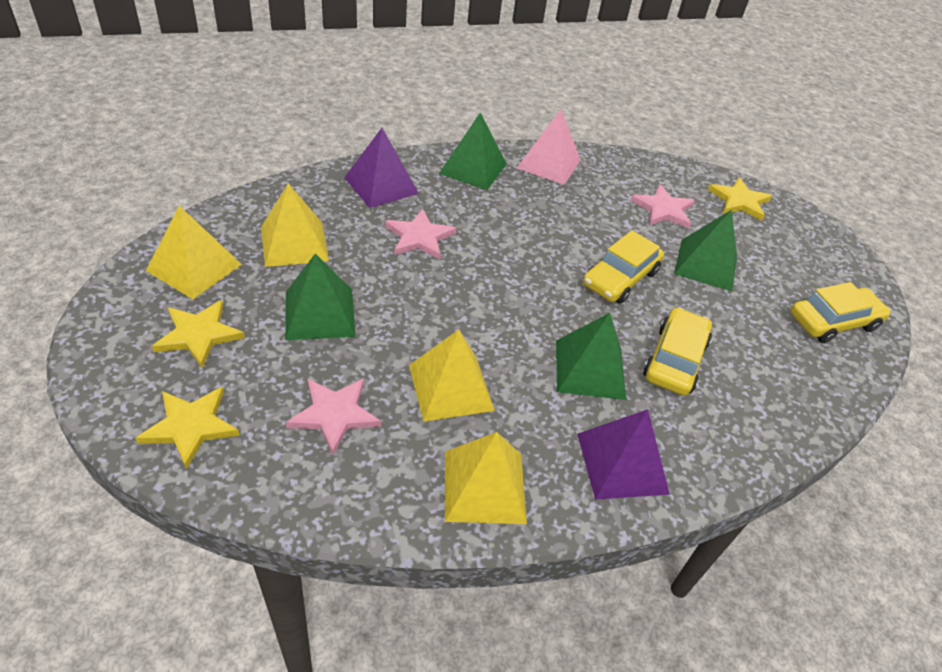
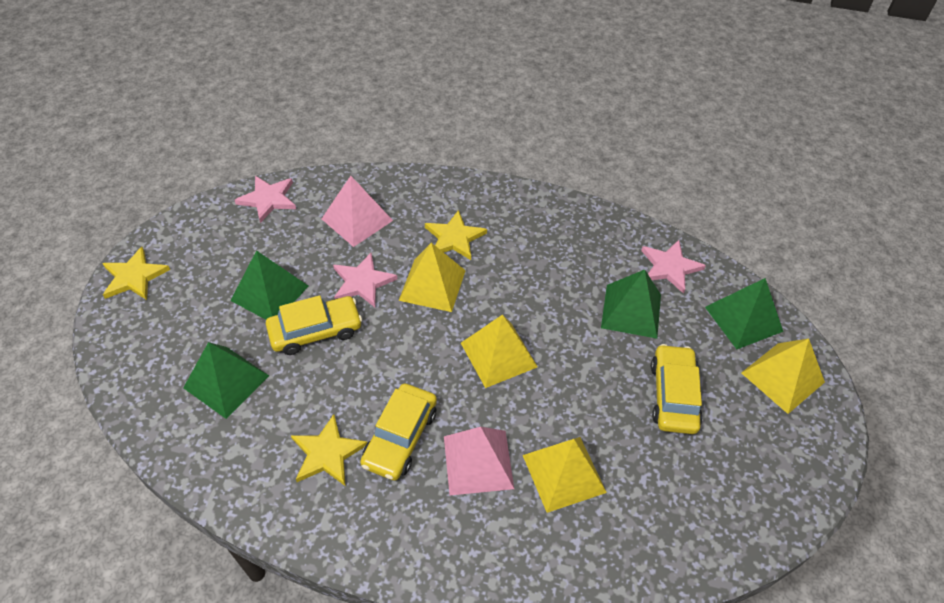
pink pyramid: 1 -> 2
purple pyramid: 2 -> 0

